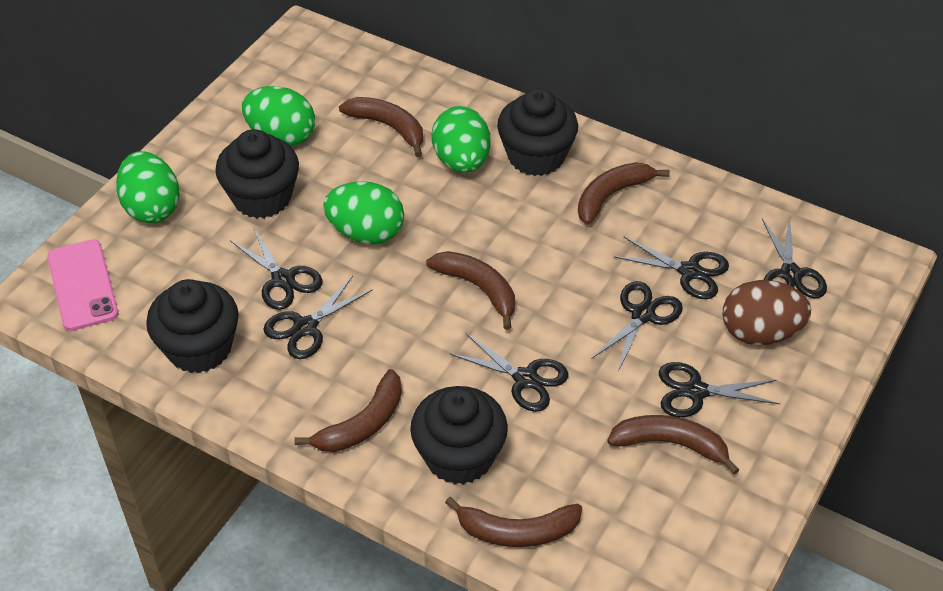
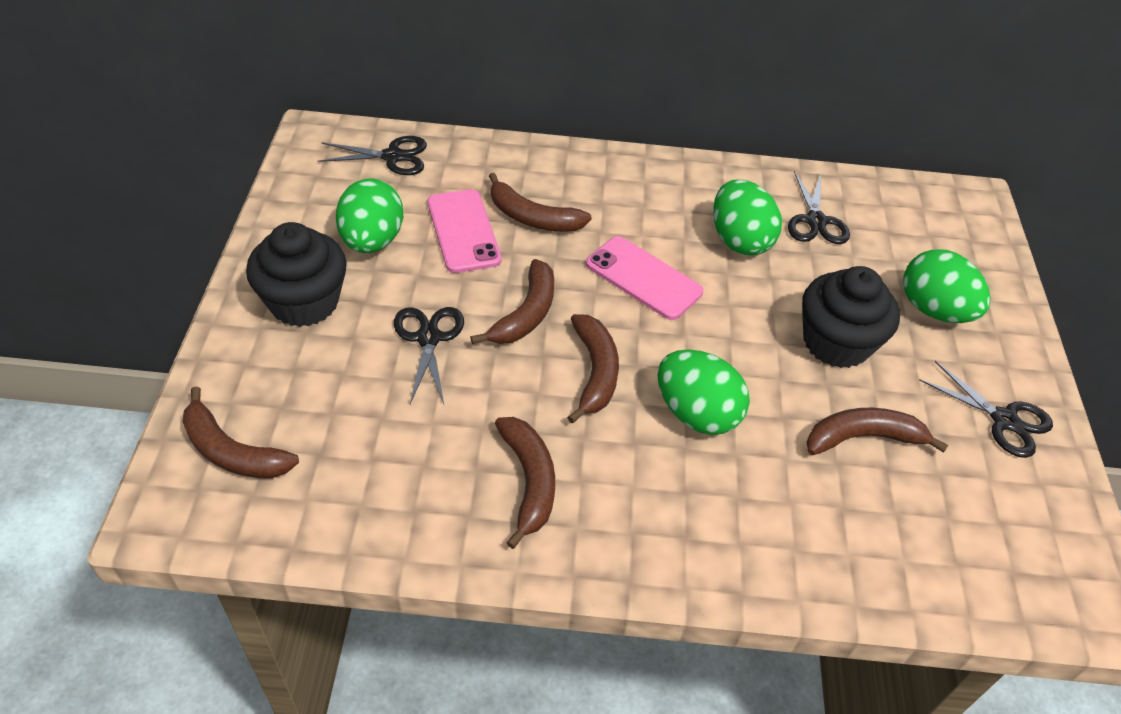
black cupcake: 4 -> 2
black scissors: 7 -> 4
brown egg: 1 -> 0
pink phone: 1 -> 2

